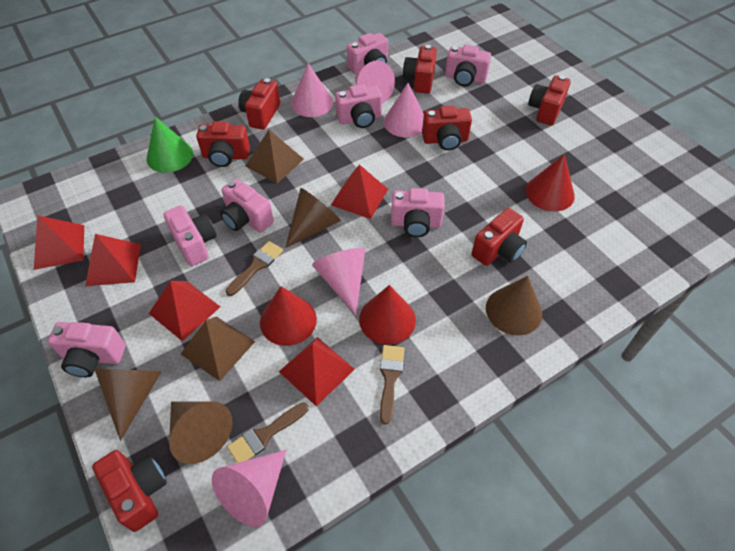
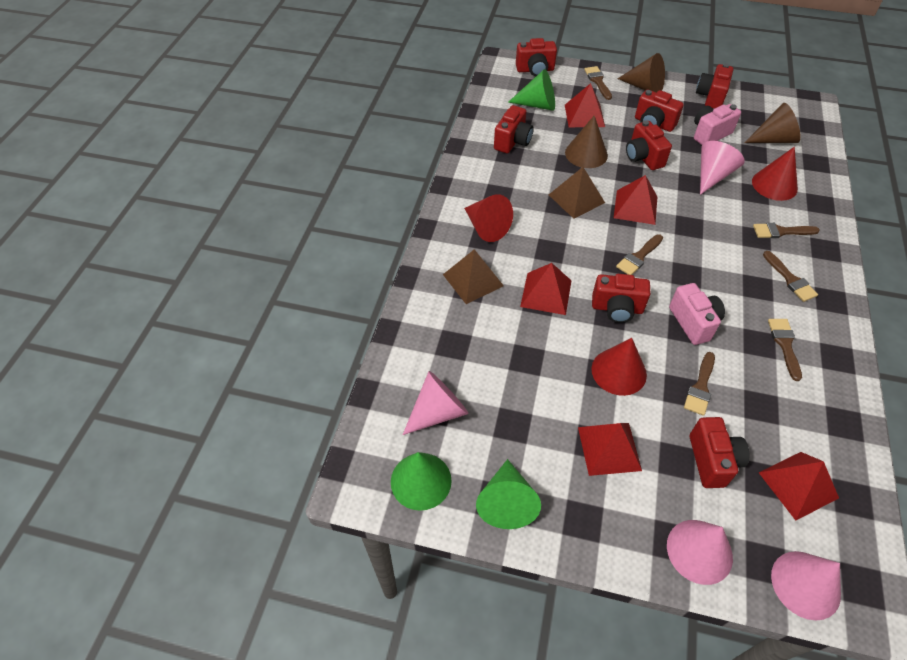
brown brush: 3 -> 6
brown cone: 4 -> 3
green cone: 1 -> 3
pink camera: 7 -> 2
pink cone: 5 -> 4

